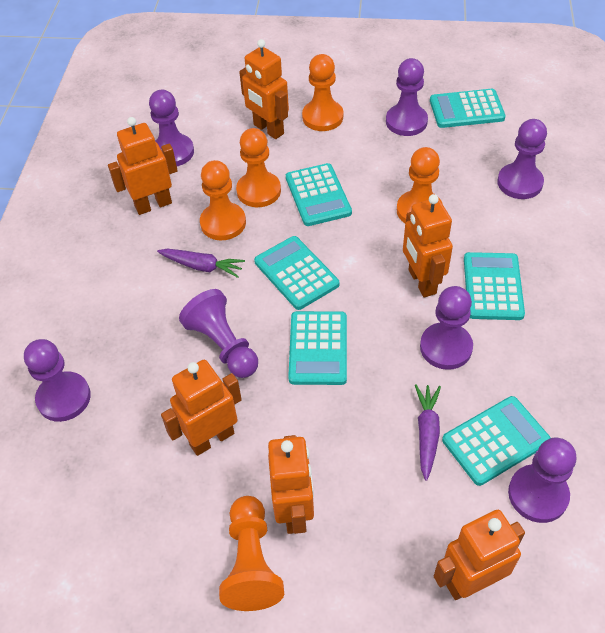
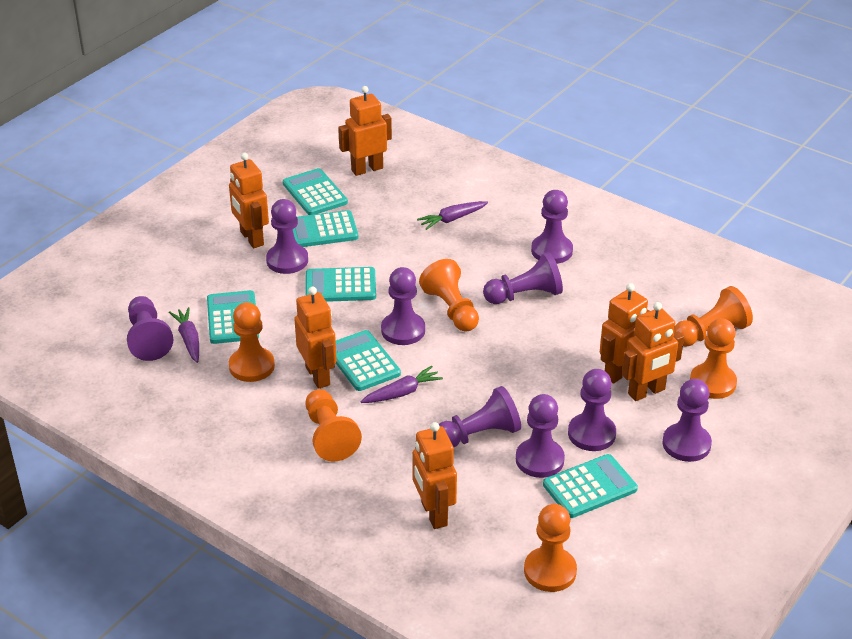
orange pawn: 5 -> 6
purple carrot: 2 -> 3
purple pawn: 7 -> 9

